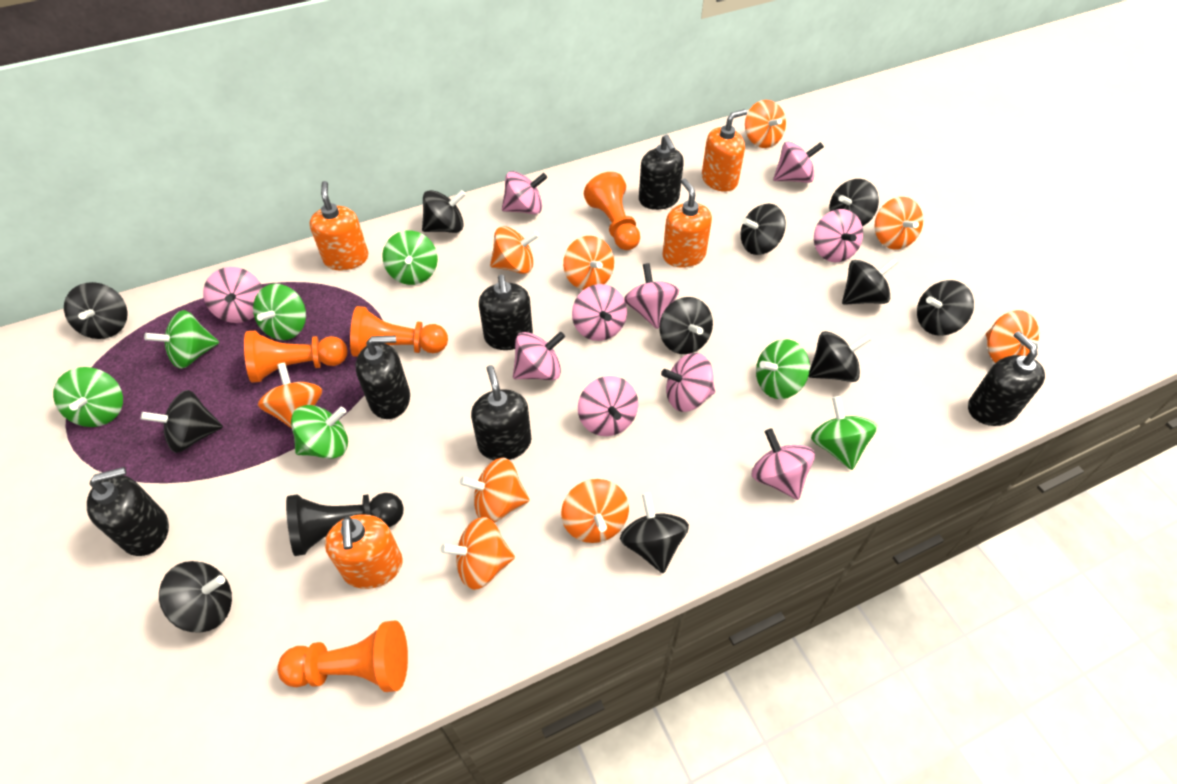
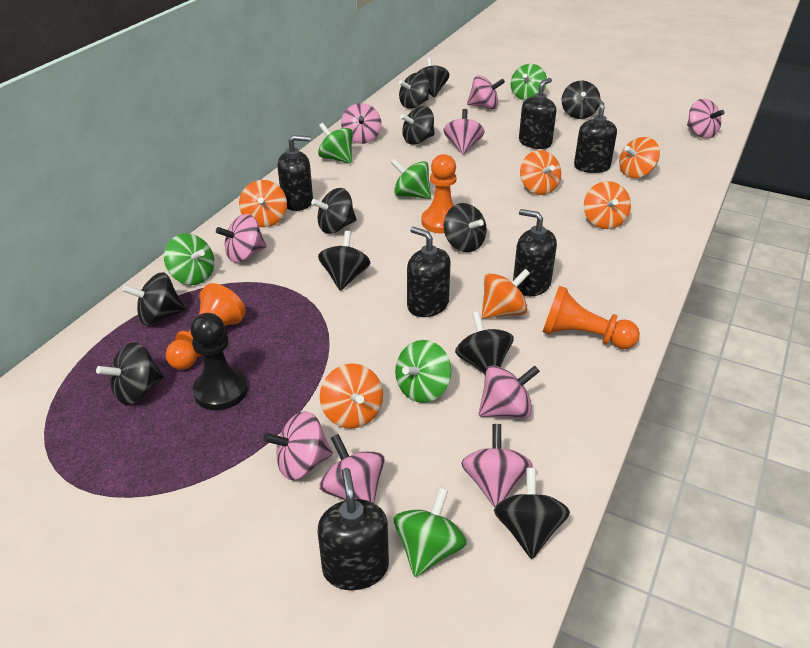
green spinning top: 7 -> 6
orange pawn: 4 -> 3
orange soap dispenser: 4 -> 0
orange spinning top: 9 -> 6
pink spinning top: 10 -> 9

